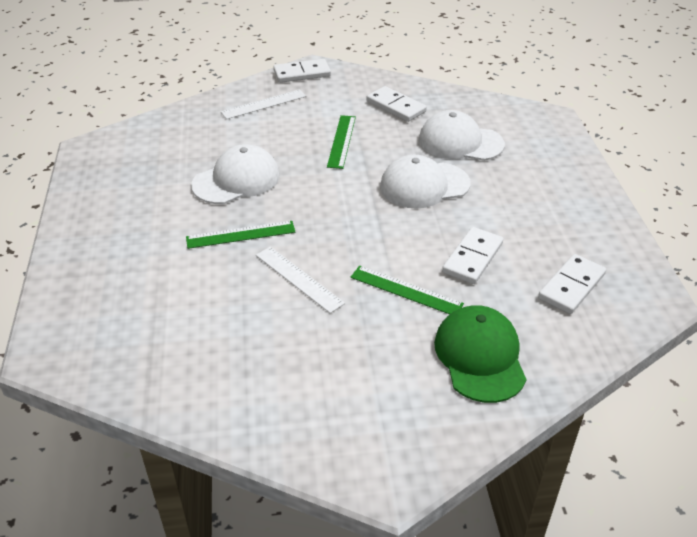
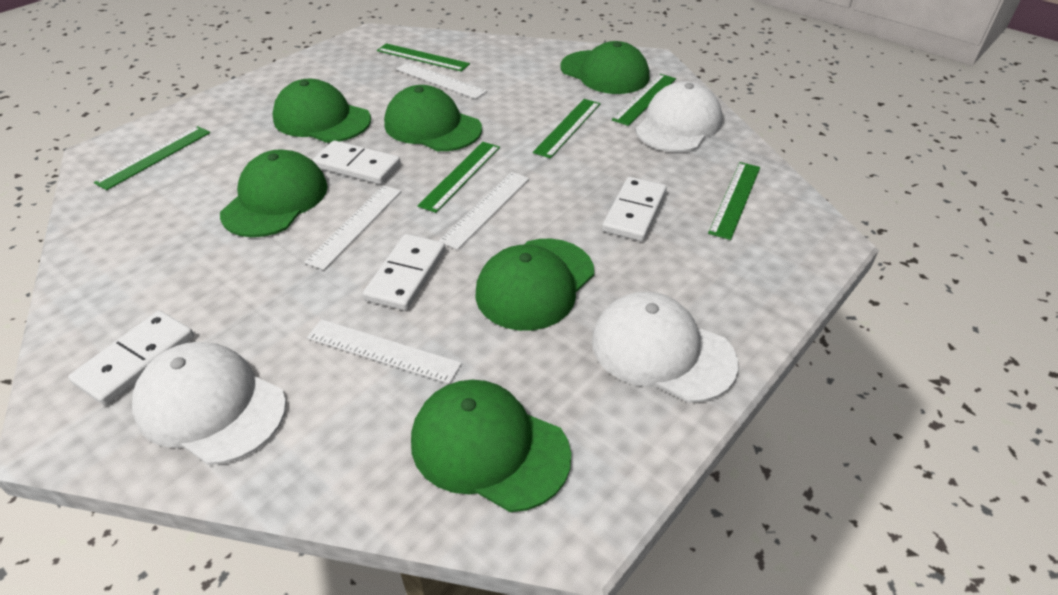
green cap: 1 -> 6
green ruler: 3 -> 6
white ruler: 2 -> 4

